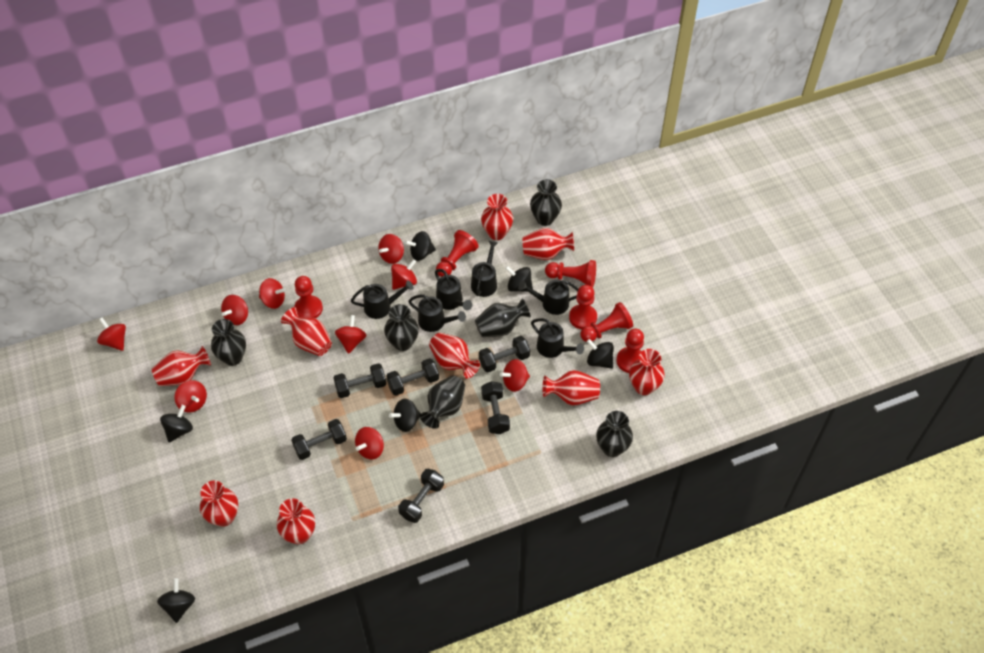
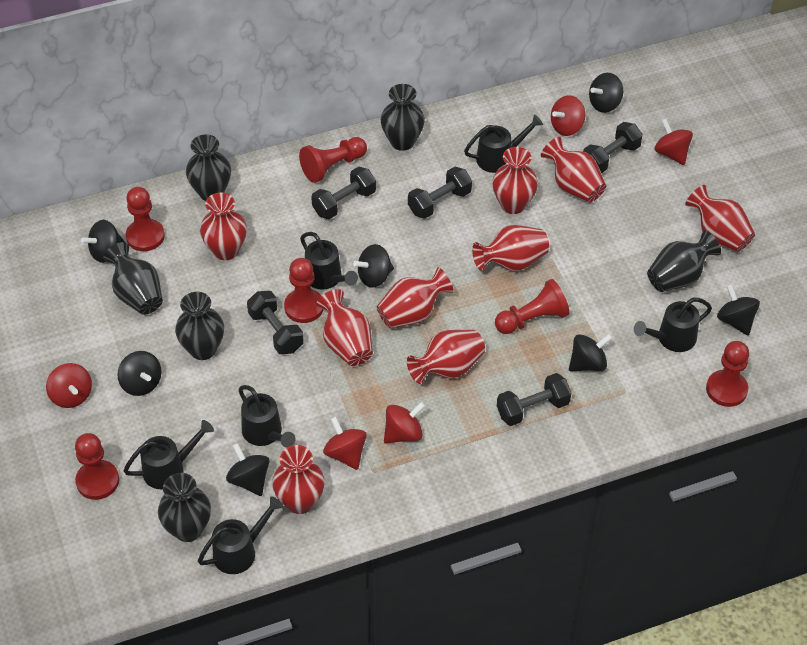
black dumbbell: 6 -> 5
black spinning top: 6 -> 7
red spinning top: 9 -> 5

